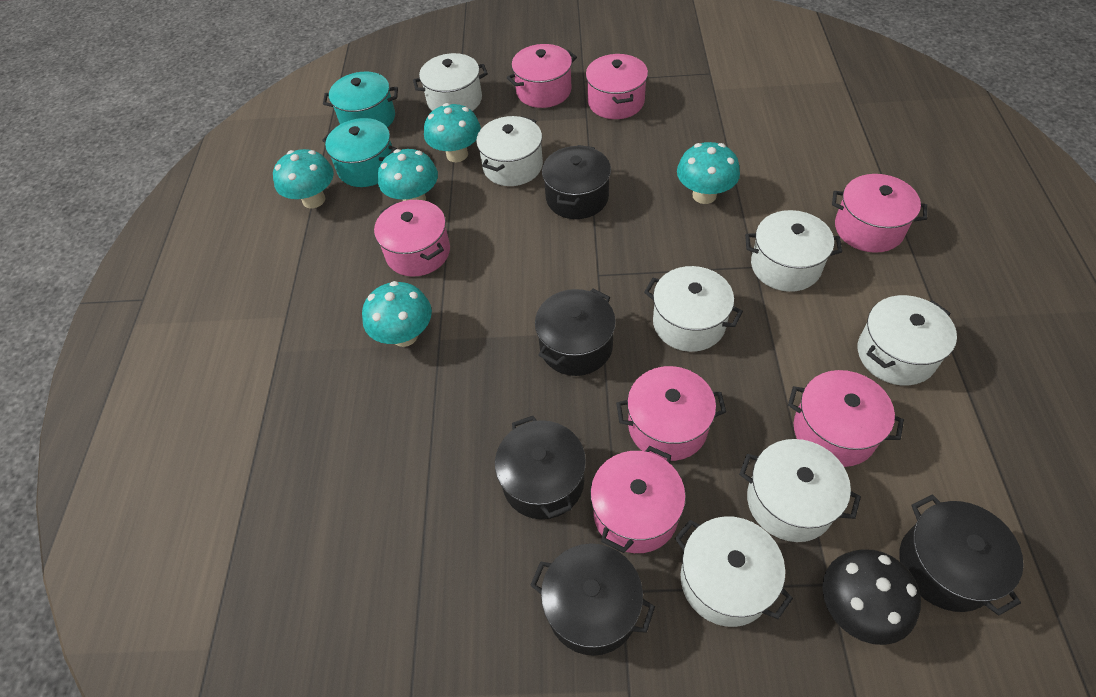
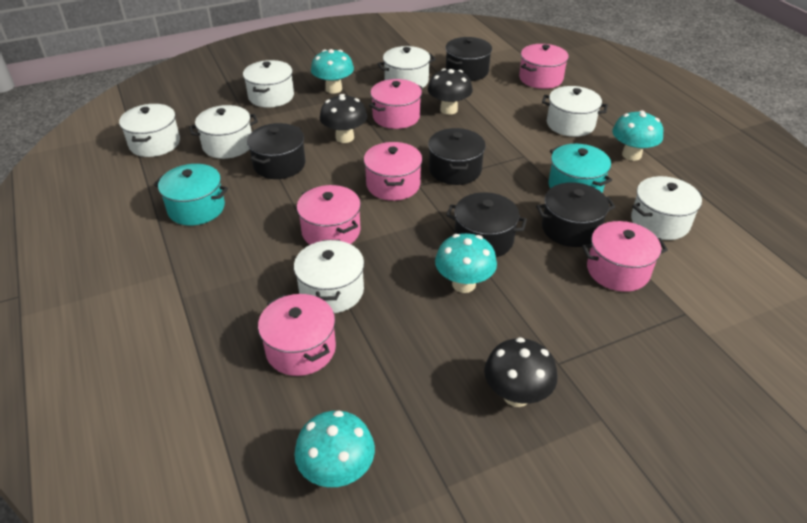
black mushroom: 1 -> 3
pink pot: 7 -> 6
turquoise mushroom: 5 -> 4

